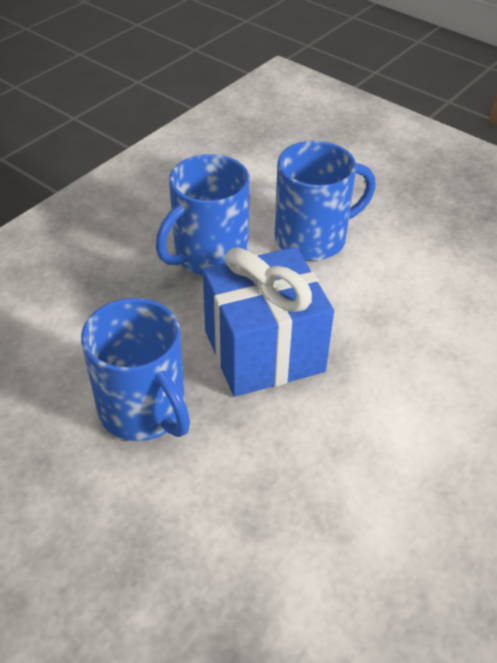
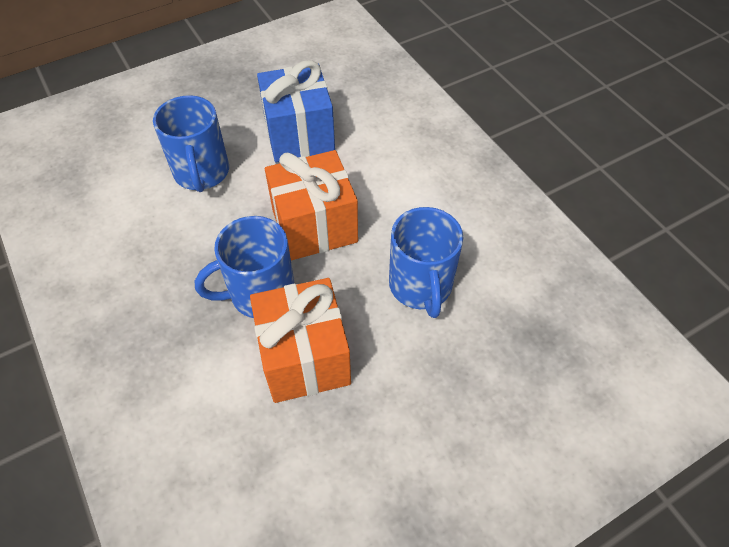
orange gift: 0 -> 2

